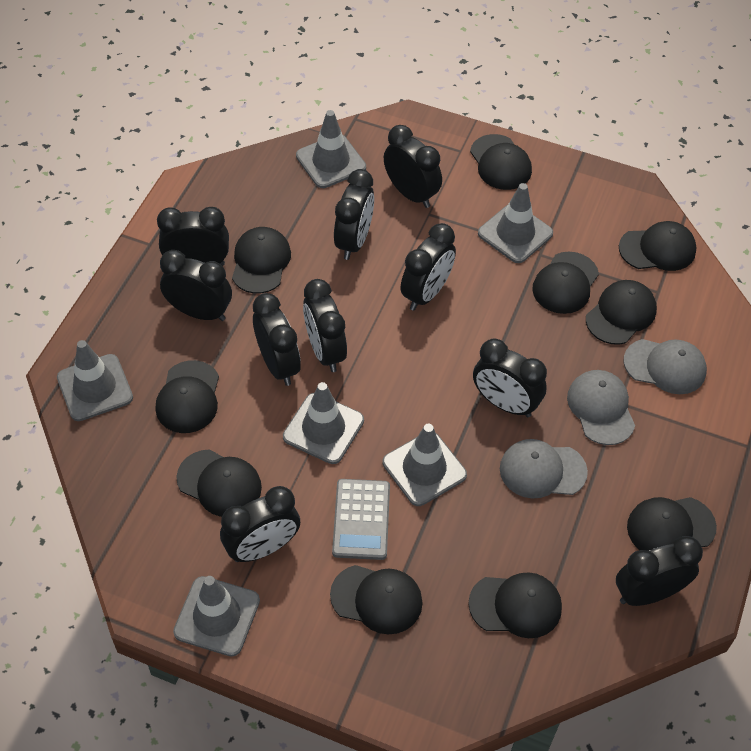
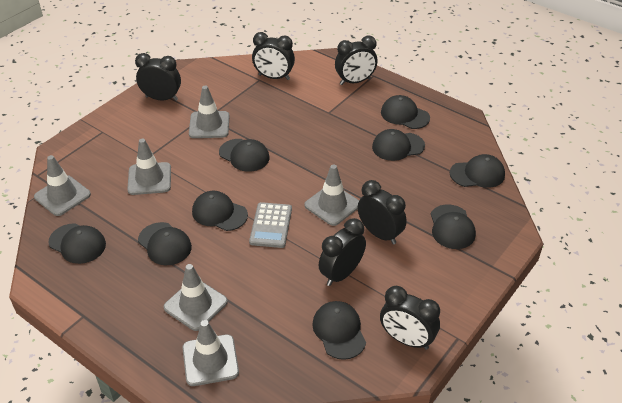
black cap: 10 -> 9
black clock: 10 -> 6
grey cap: 3 -> 0

